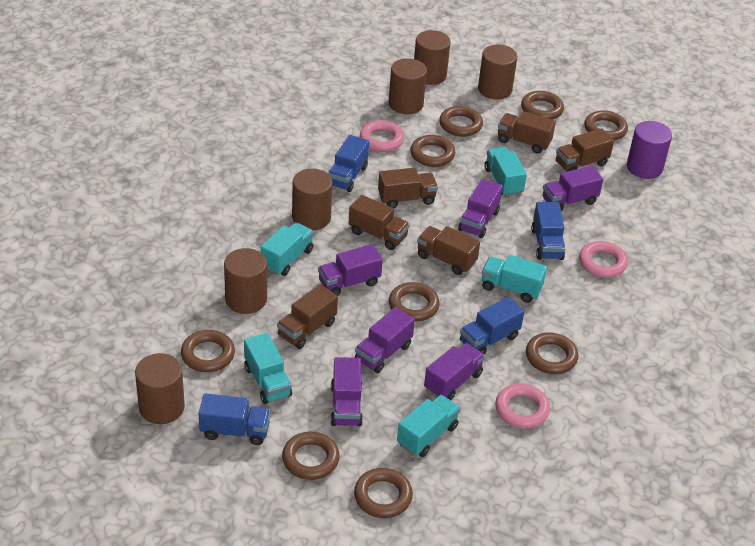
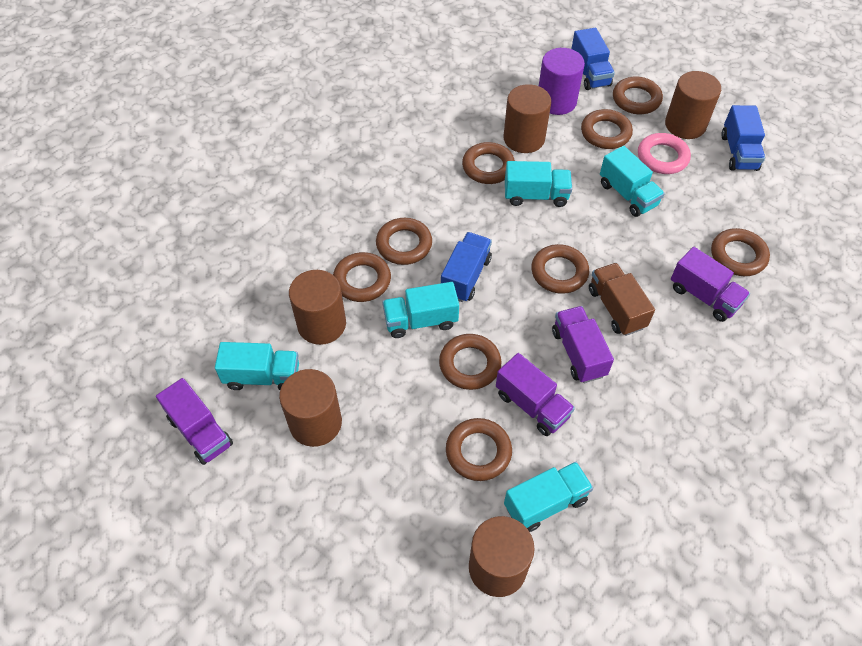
blue truck: 4 -> 3
brown cylinder: 6 -> 5
brown truck: 6 -> 1
pink ring: 3 -> 1
purple truck: 6 -> 4

